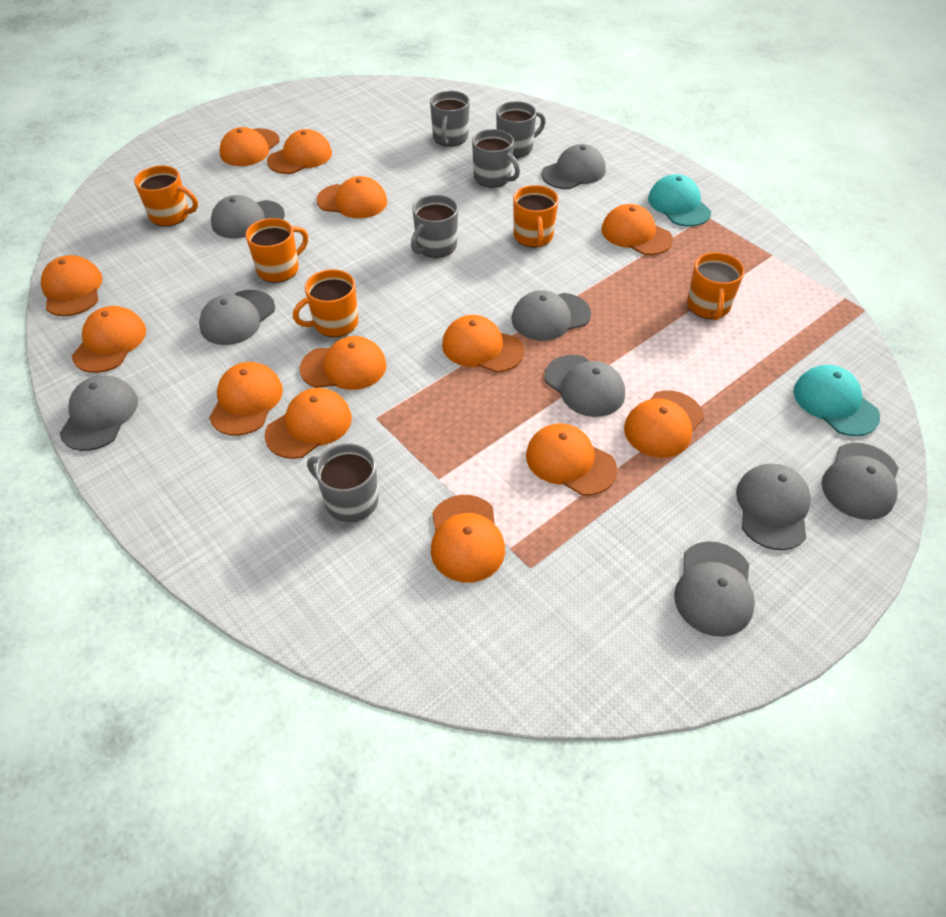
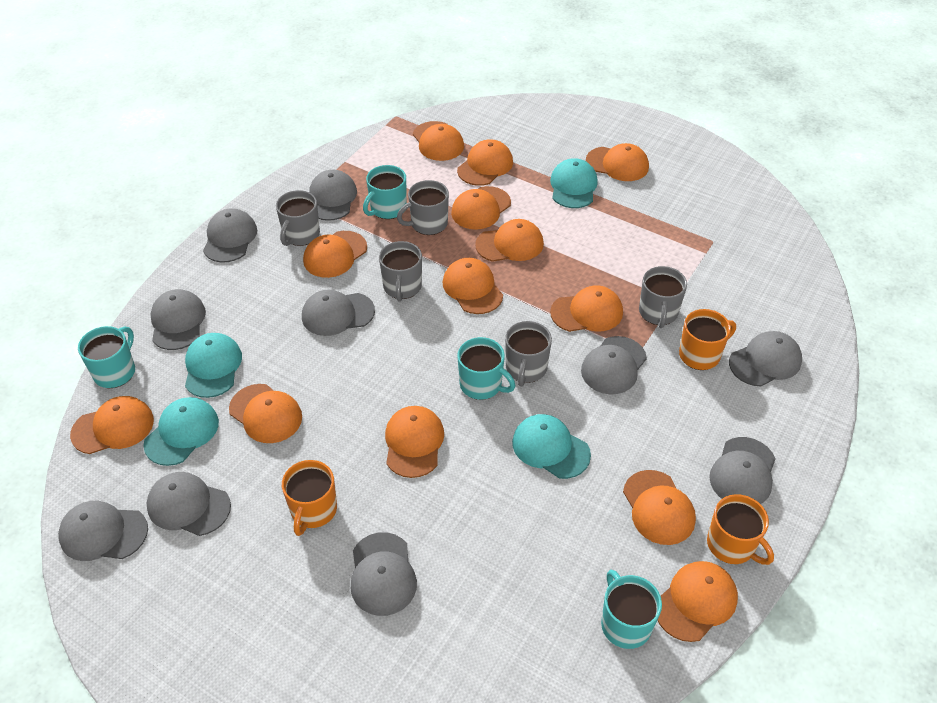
grey cap: 9 -> 10
orange mug: 5 -> 3
turquoise cap: 2 -> 4
turquoise mug: 0 -> 4

